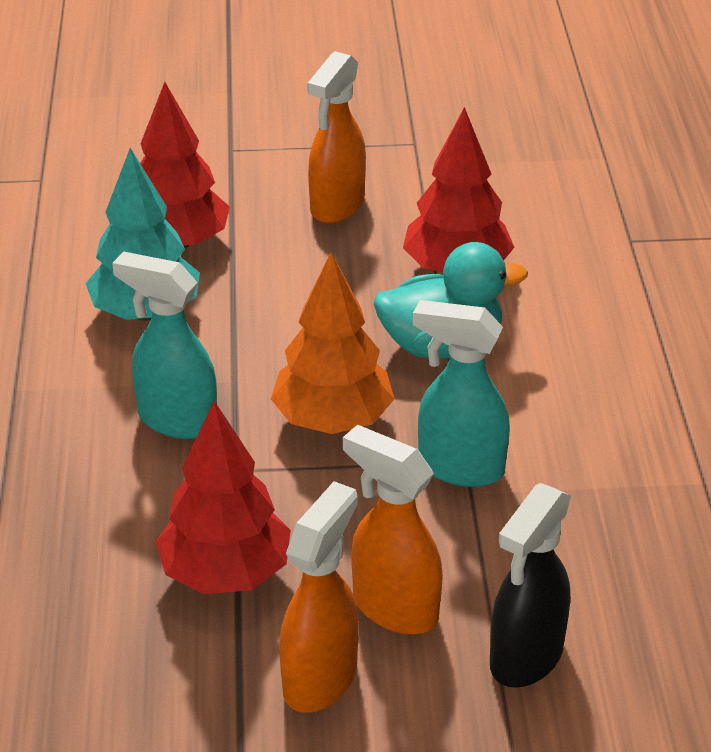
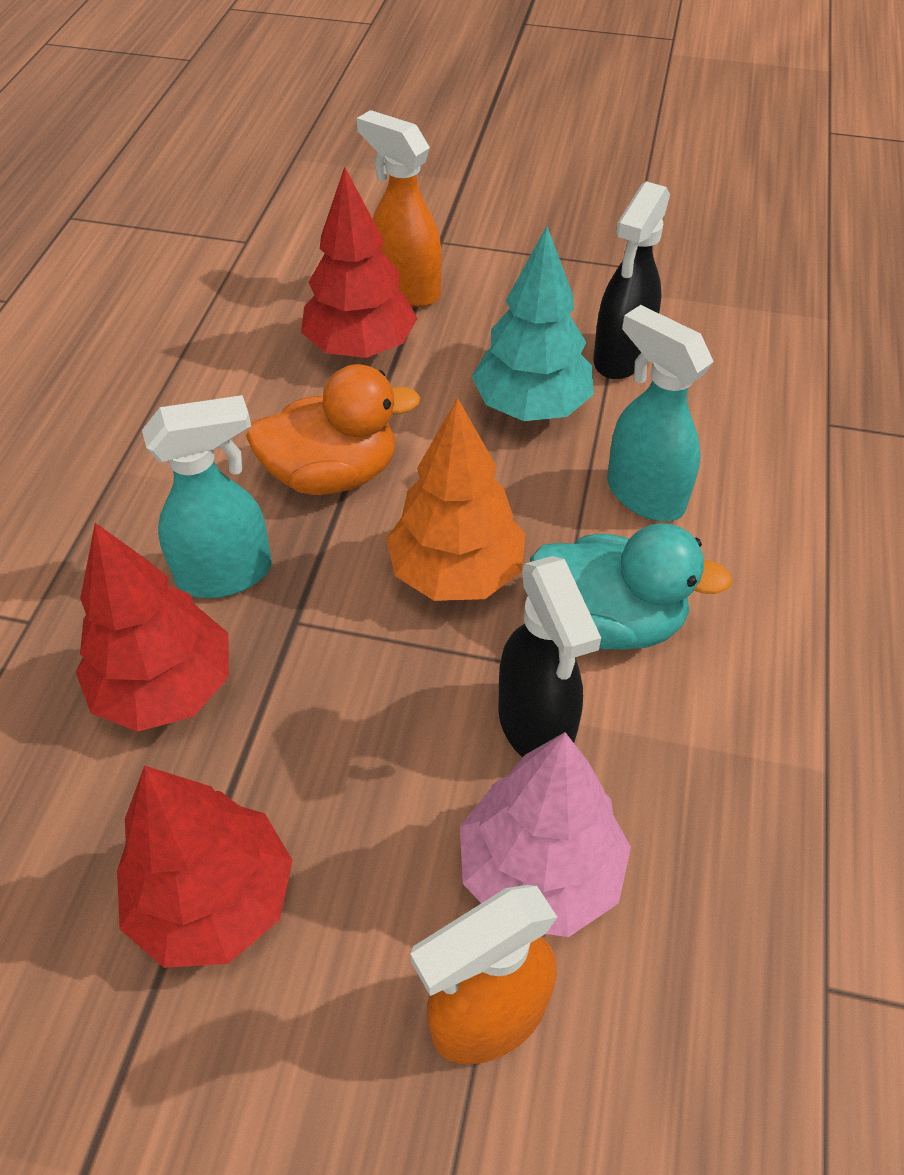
black spray bottle: 1 -> 2
orange duck: 0 -> 1
orange spray bottle: 3 -> 2
pink tree: 0 -> 1

